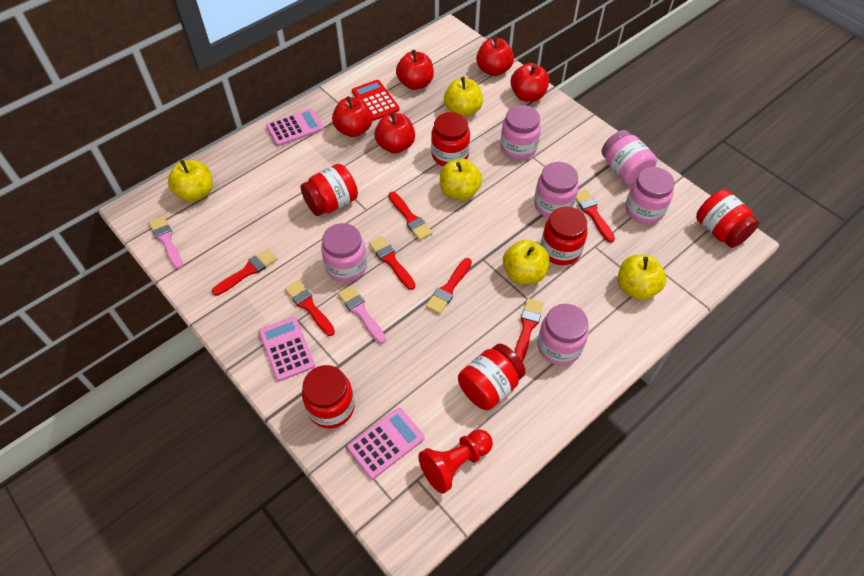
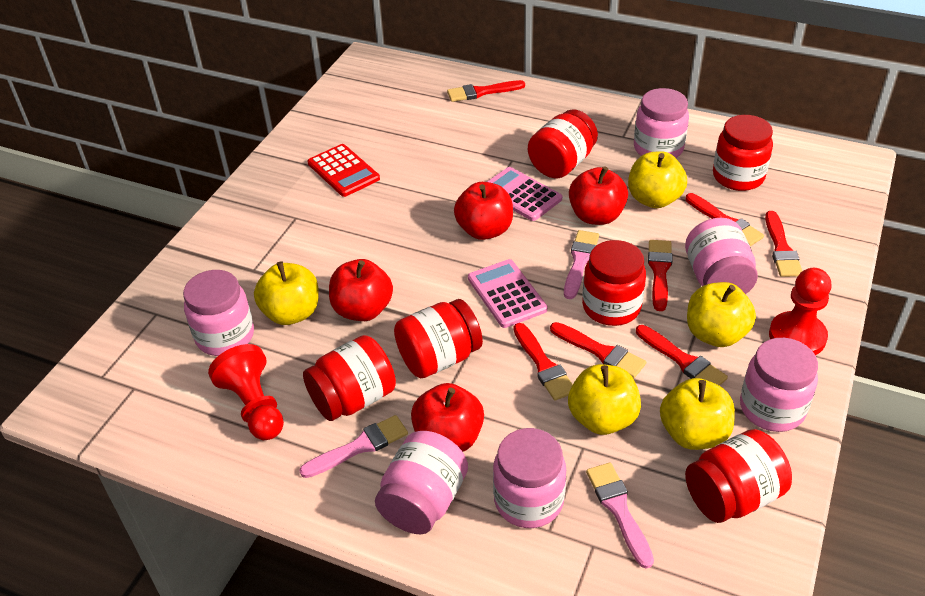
pink brush: 2 -> 3
pink calculator: 3 -> 2
red apple: 5 -> 4
red pawn: 1 -> 2

